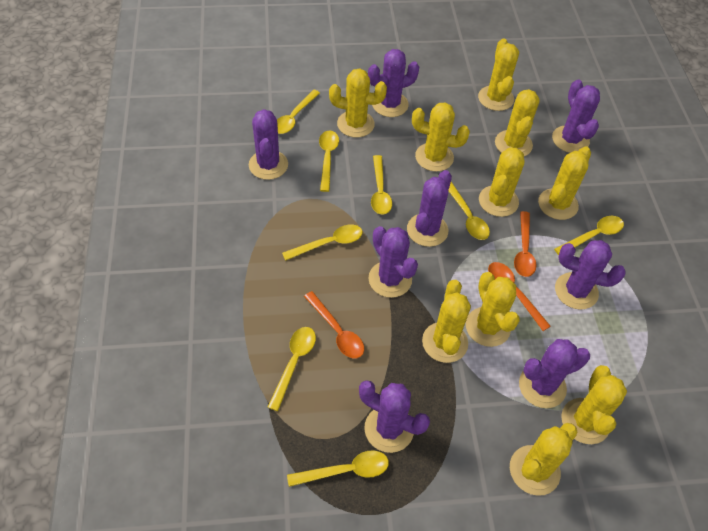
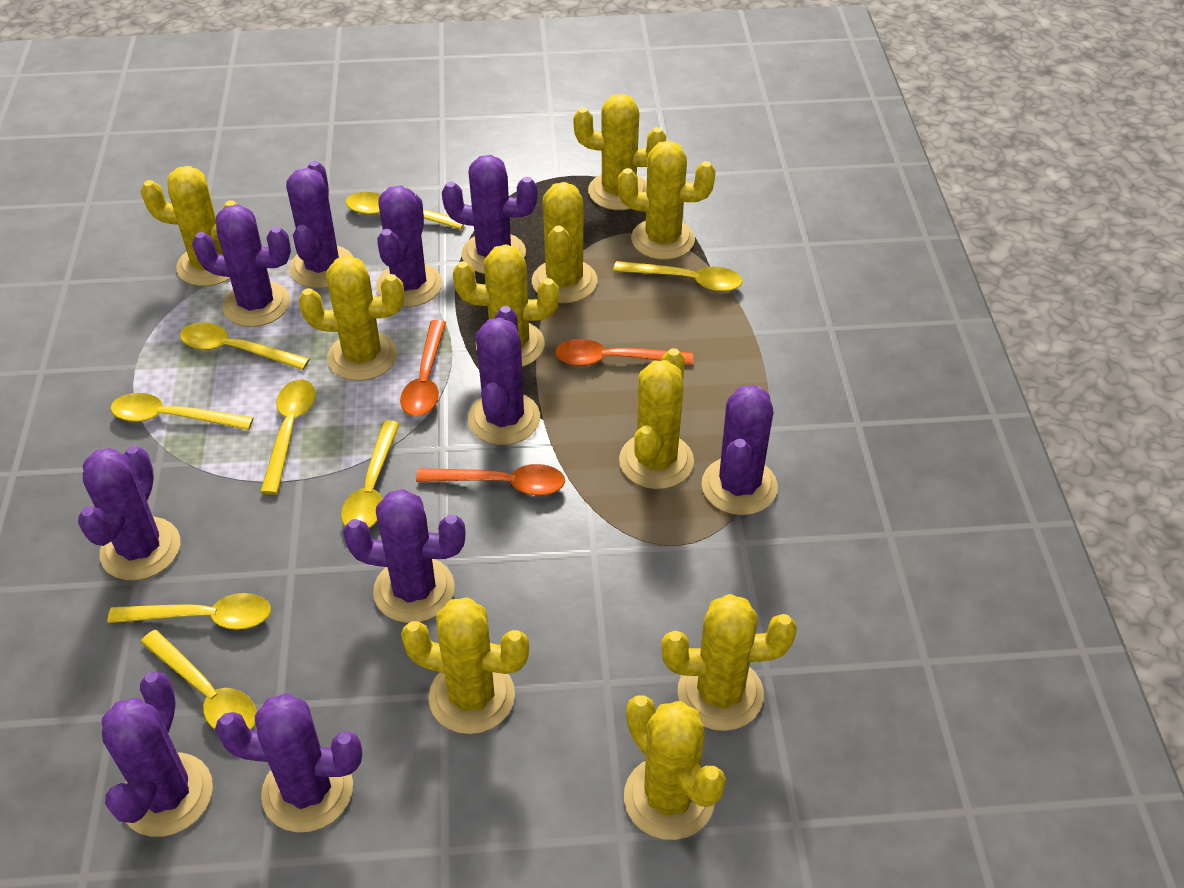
purple cactus: 8 -> 10

